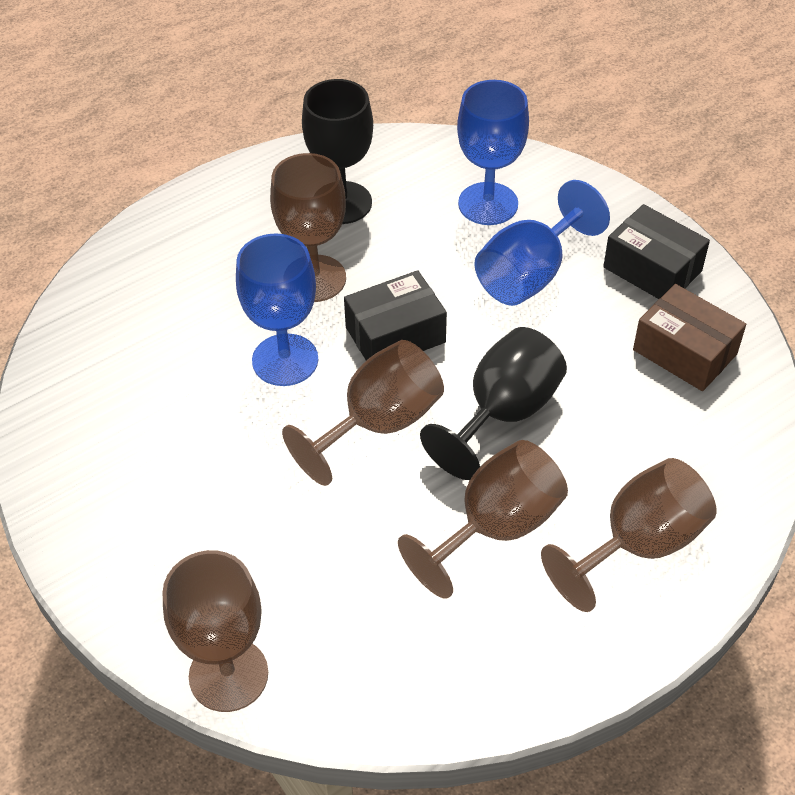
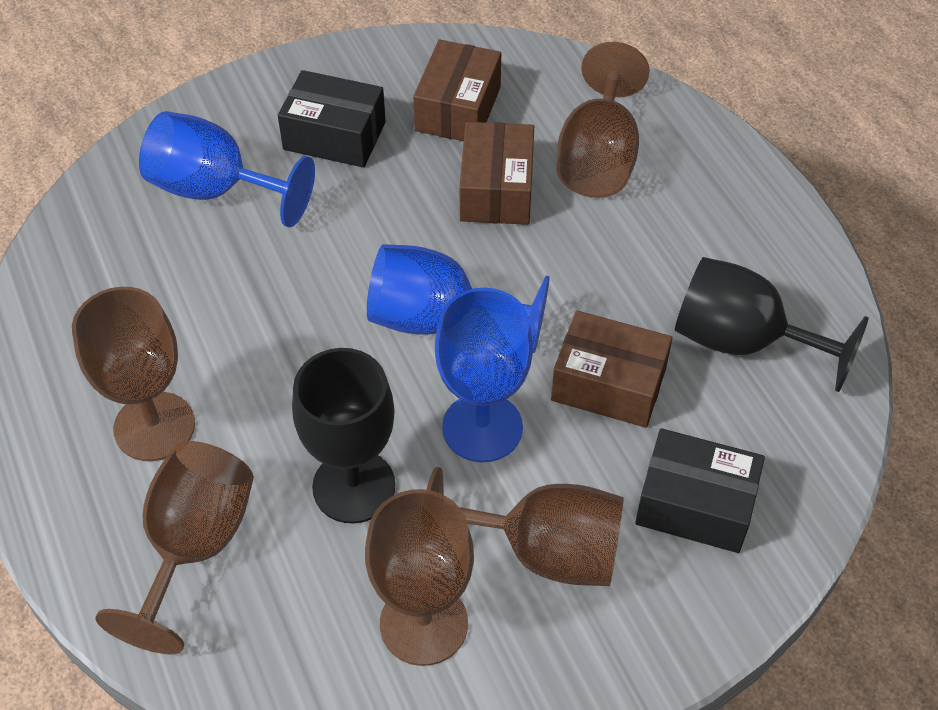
brown box: 1 -> 3

